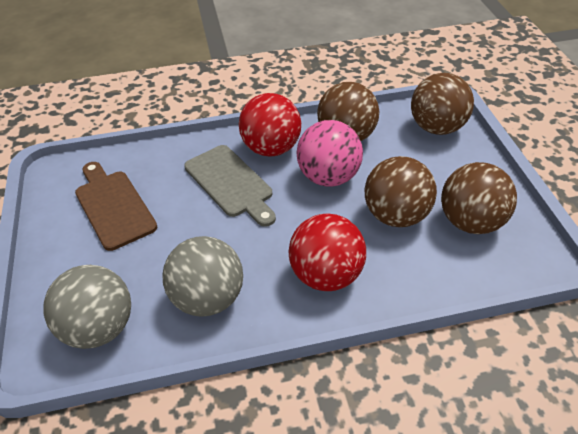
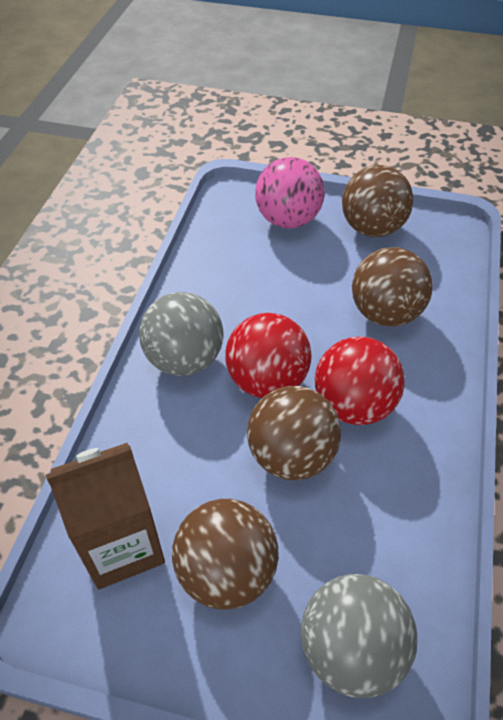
brown carton: 0 -> 1
brown cutting board: 1 -> 0
grey cutting board: 1 -> 0

